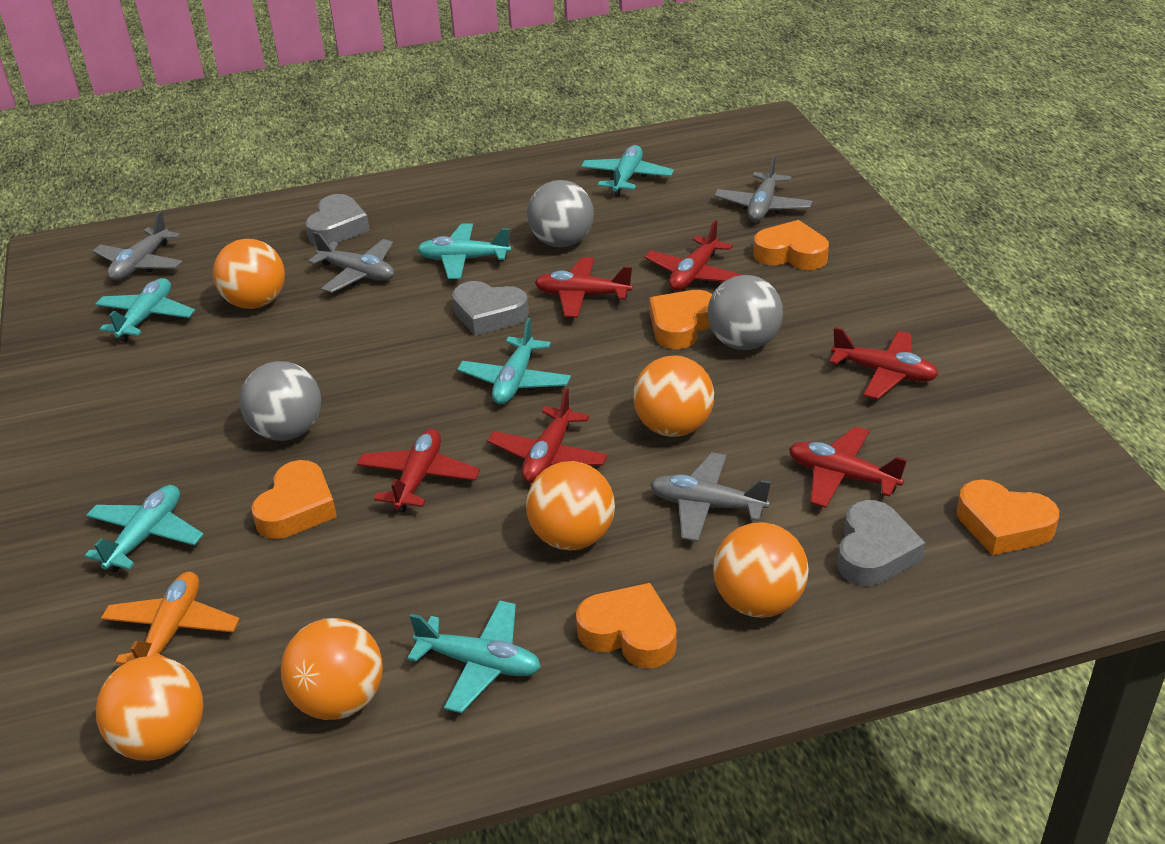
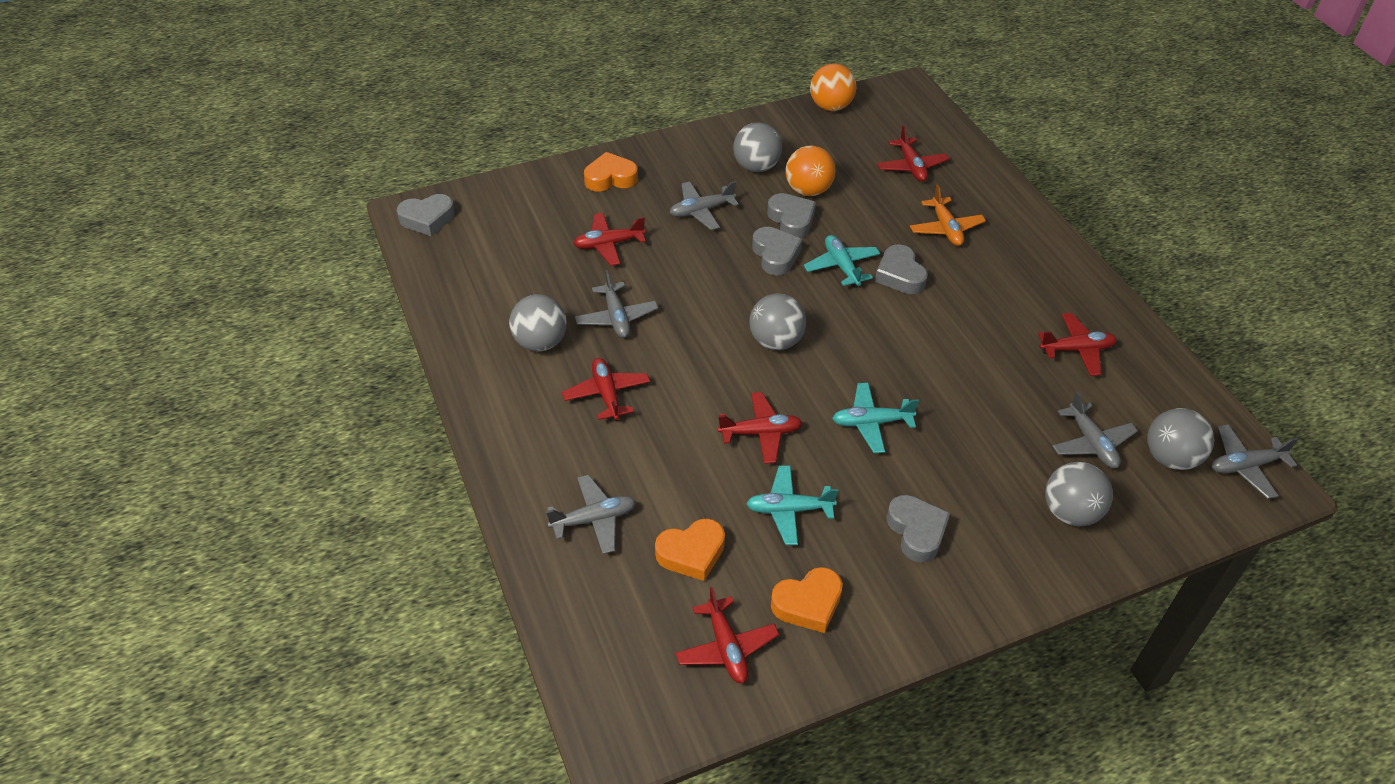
grey ball: 3 -> 5
grey heart: 3 -> 5
grey plane: 4 -> 5
orange ball: 6 -> 2
orange heart: 5 -> 3
turquoise plane: 6 -> 3

